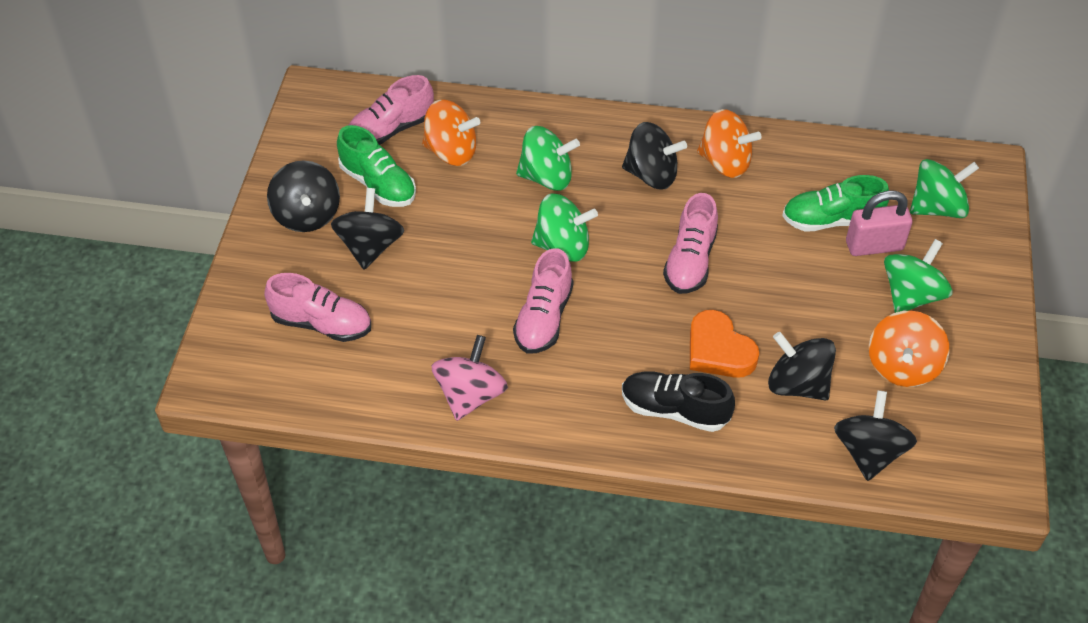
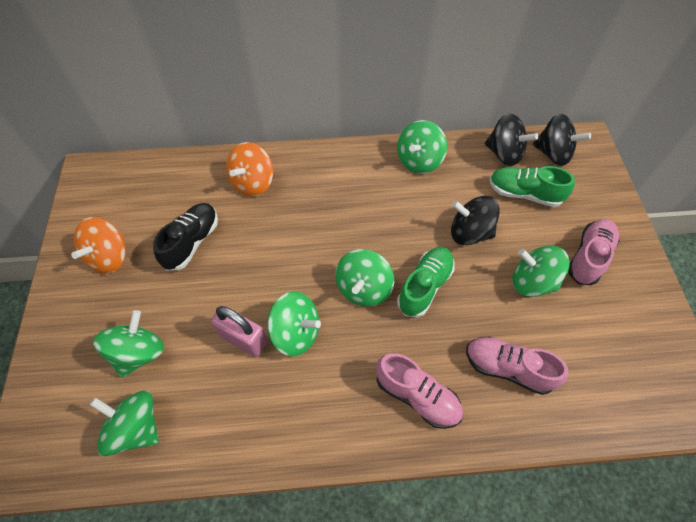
black spinning top: 5 -> 3
green spinning top: 4 -> 6
orange heart: 1 -> 0
orange spinning top: 3 -> 2
pink shoe: 4 -> 3
pink spinning top: 1 -> 0

